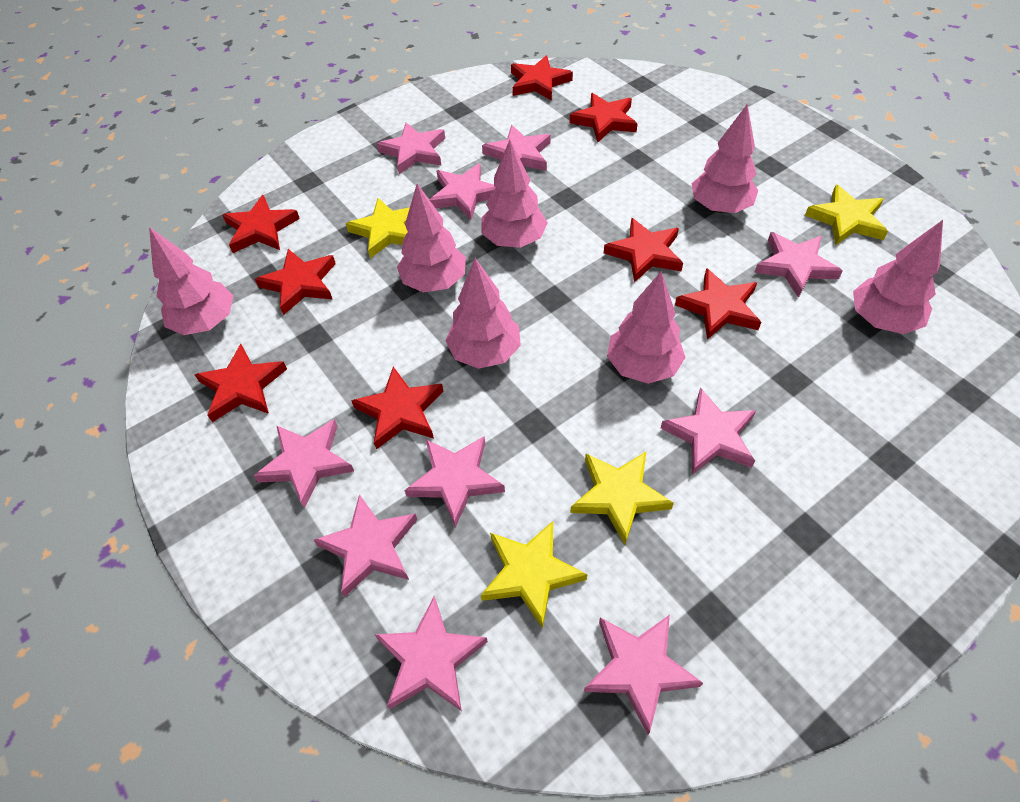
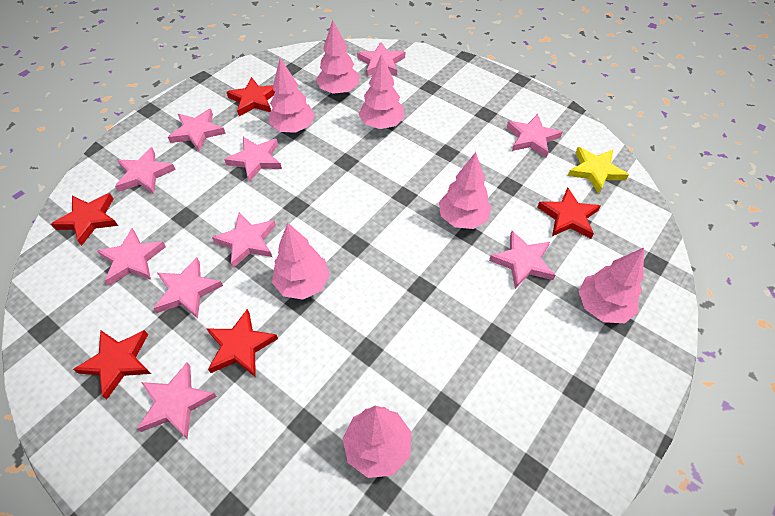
red star: 8 -> 5
yellow star: 4 -> 1

